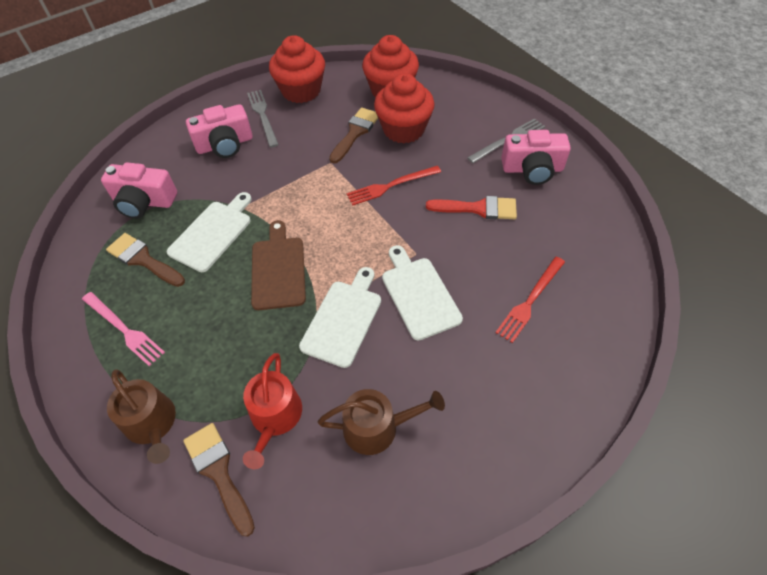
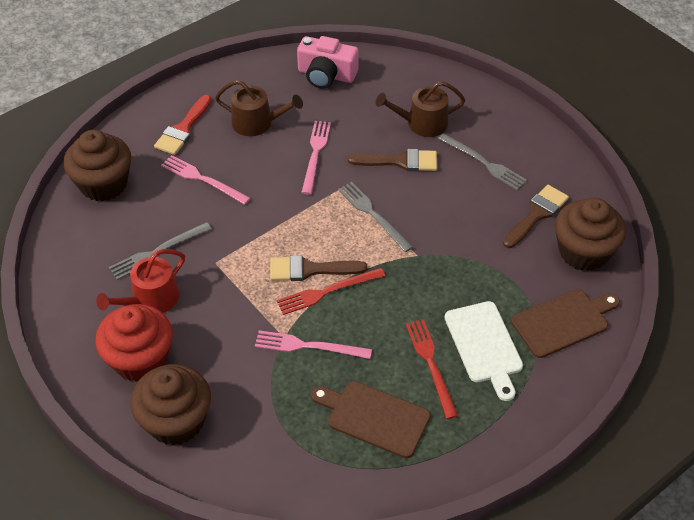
brown cupcake: 0 -> 3
brown cutting board: 1 -> 2
grey fork: 2 -> 3
pink camera: 3 -> 1
pink fork: 1 -> 3
red cupcake: 3 -> 1
white cutting board: 3 -> 1

